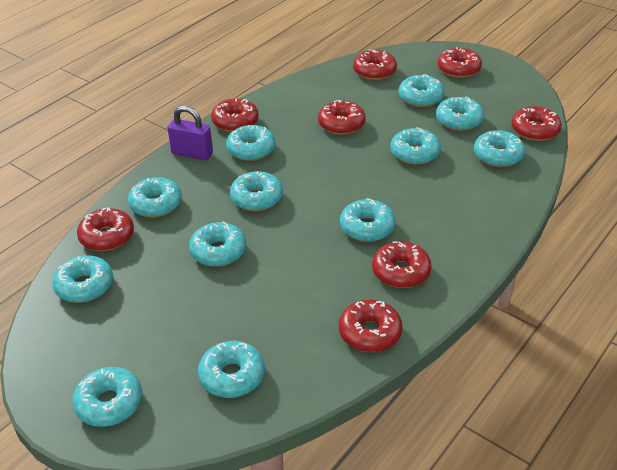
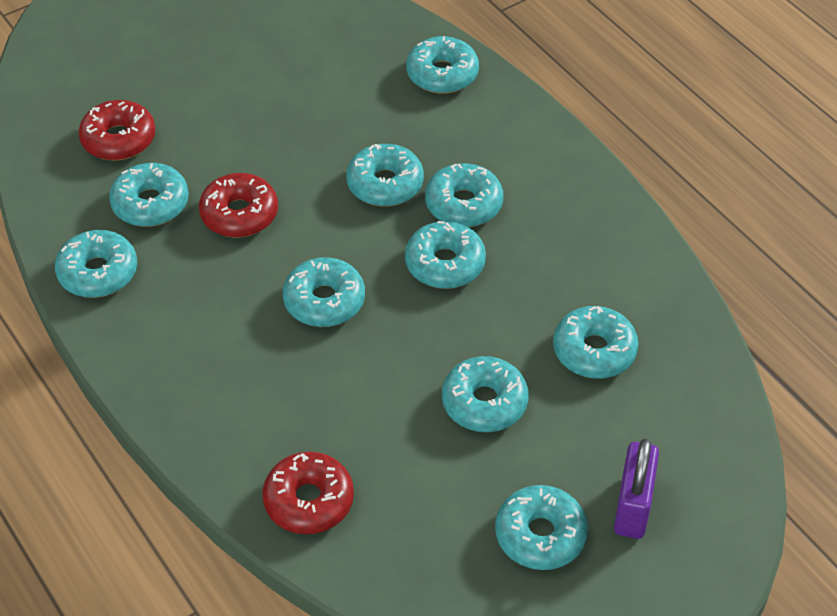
red donut: 8 -> 3
turquoise donut: 12 -> 10

